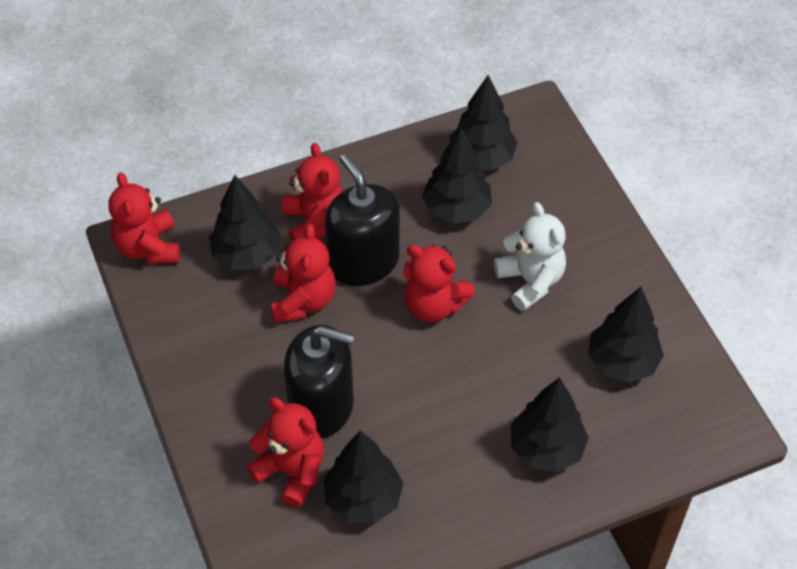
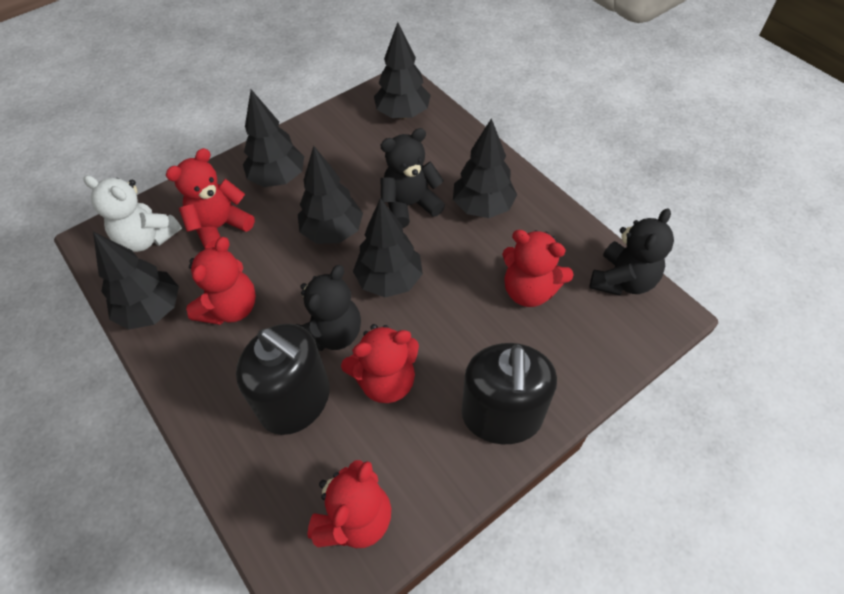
black teddy bear: 0 -> 3

